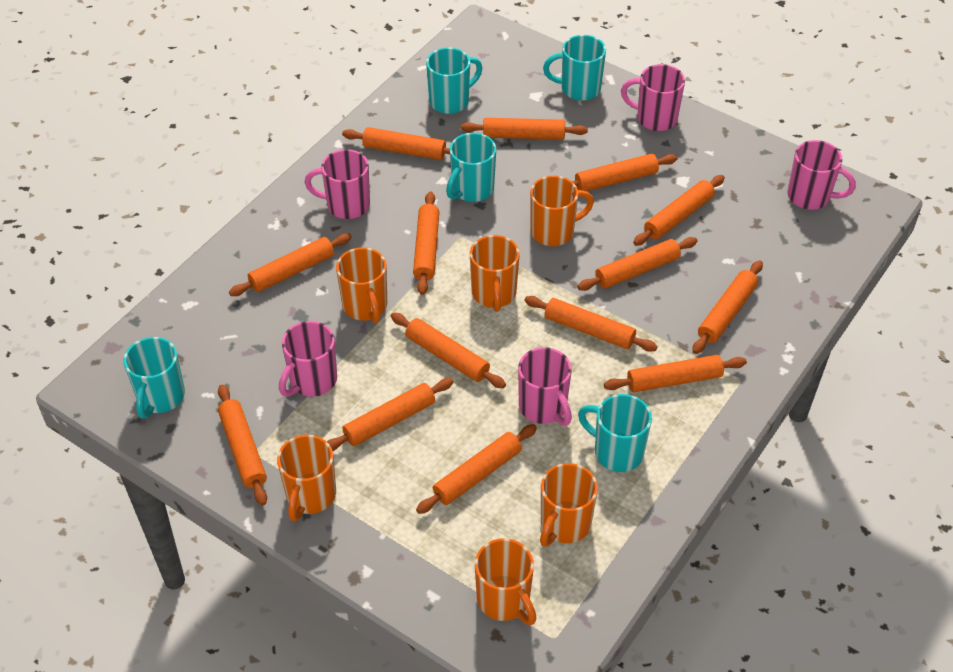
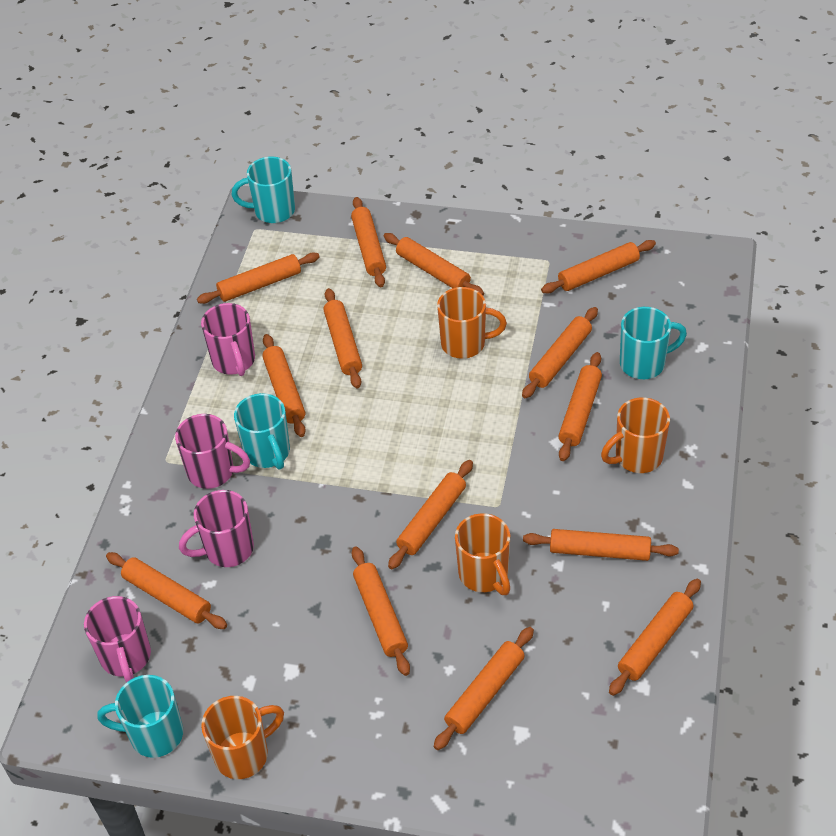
orange mug: 6 -> 4
pink mug: 5 -> 4
turquoise mug: 5 -> 4

